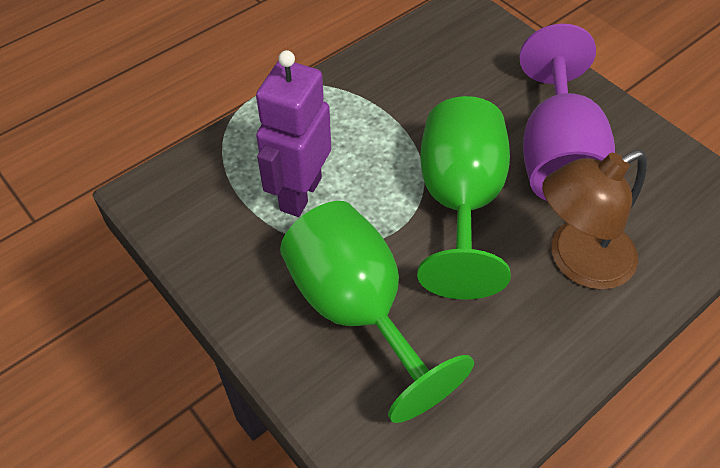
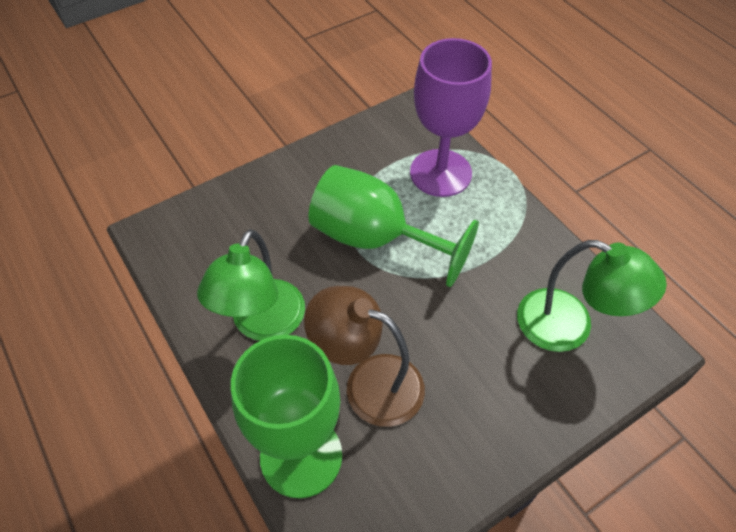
green lamp: 0 -> 2
purple robot: 1 -> 0

